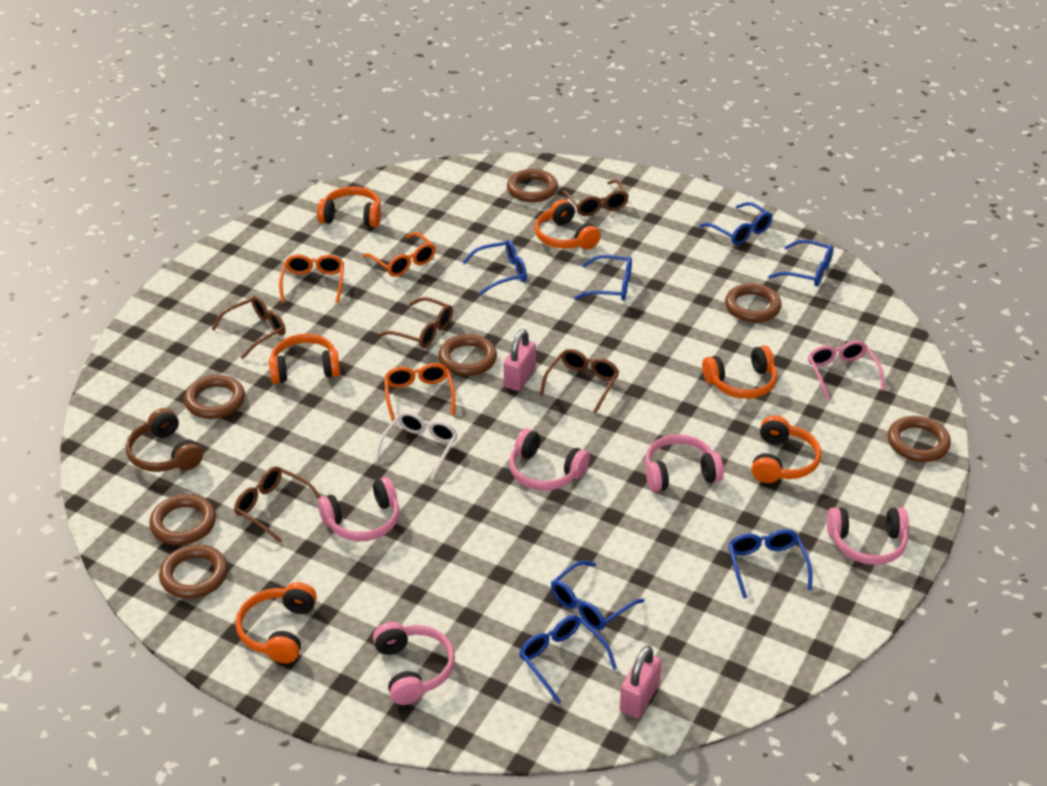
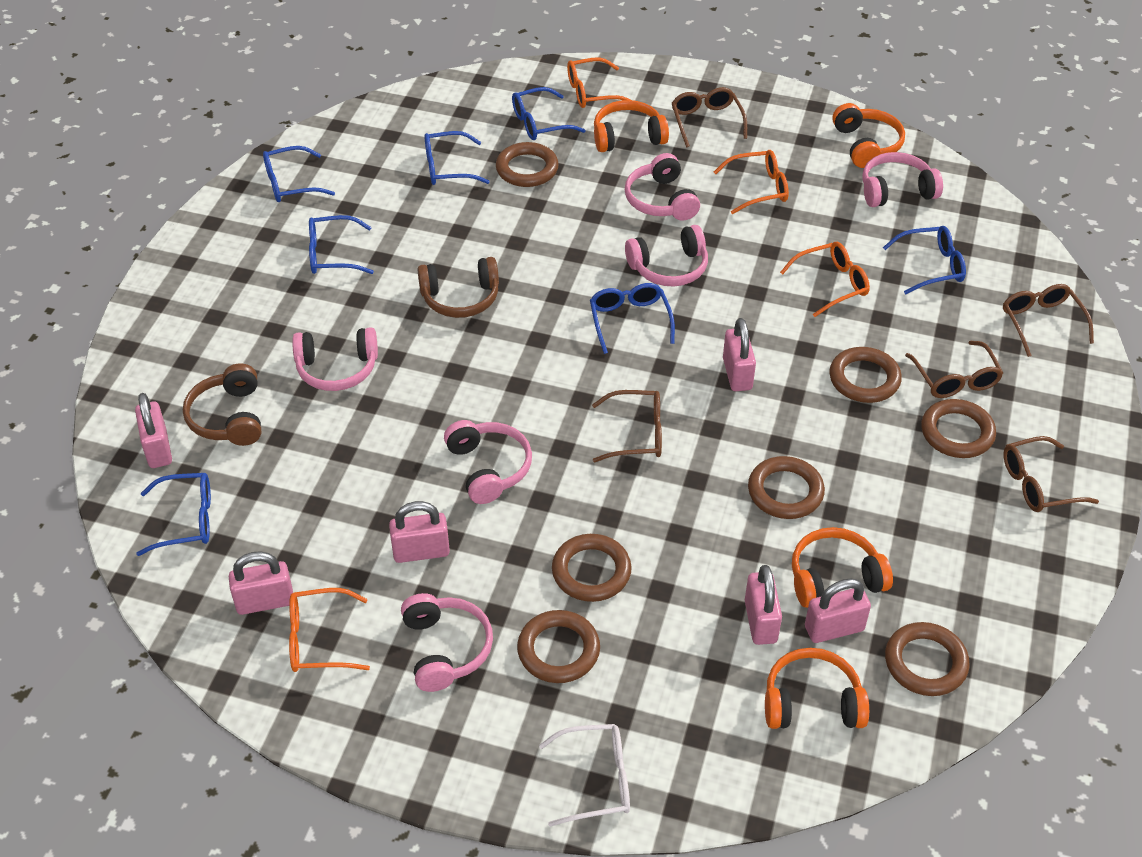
brown headphones: 1 -> 2
orange glasses: 3 -> 4
orange headphones: 6 -> 4
pink glasses: 1 -> 0
pink headphones: 5 -> 6
pink padlock: 2 -> 6

